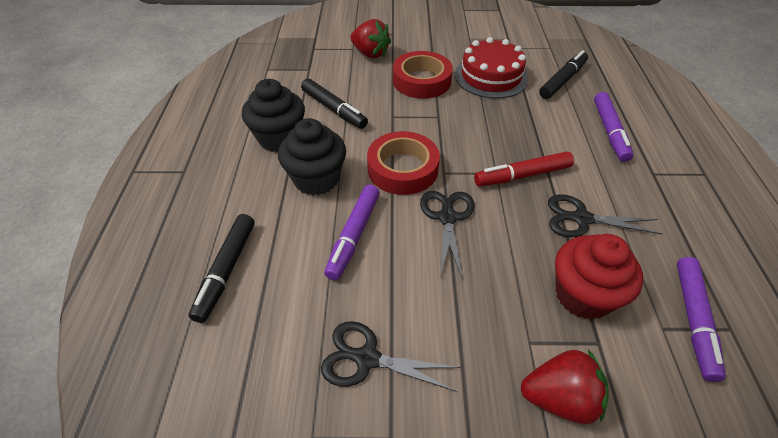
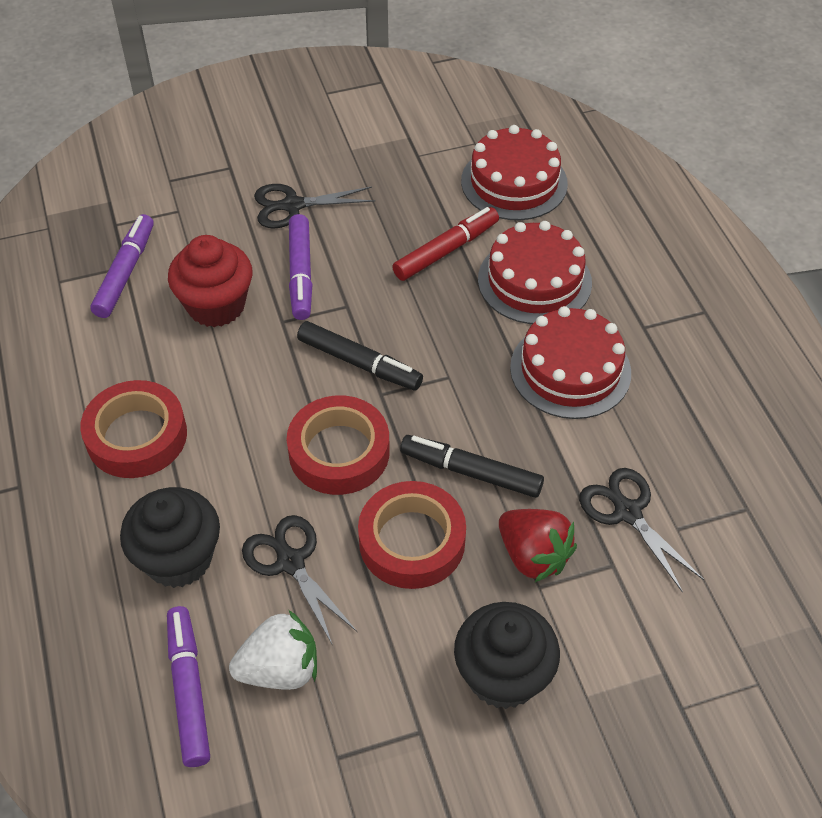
black marker: 3 -> 2
red cake: 1 -> 3
red strawberry: 2 -> 1
red tape: 2 -> 3
white strawberry: 0 -> 1

